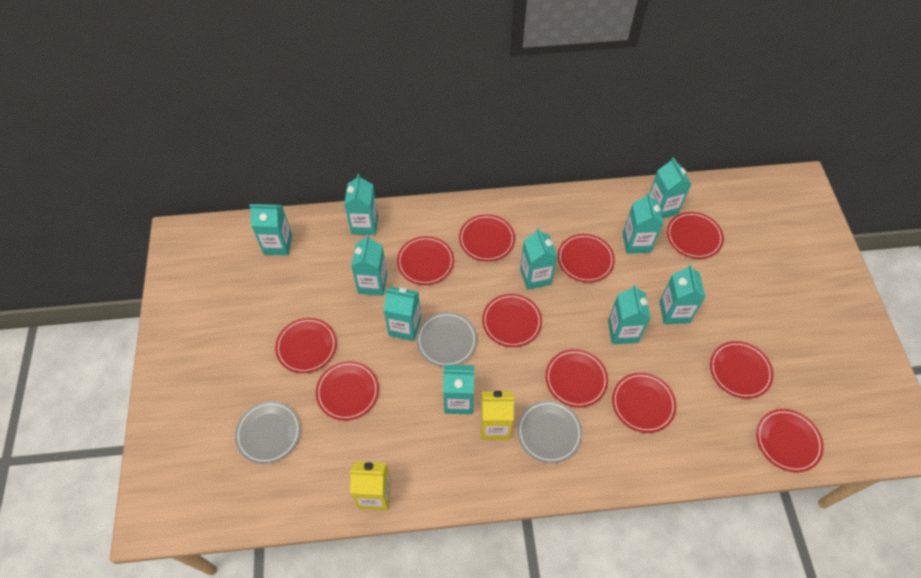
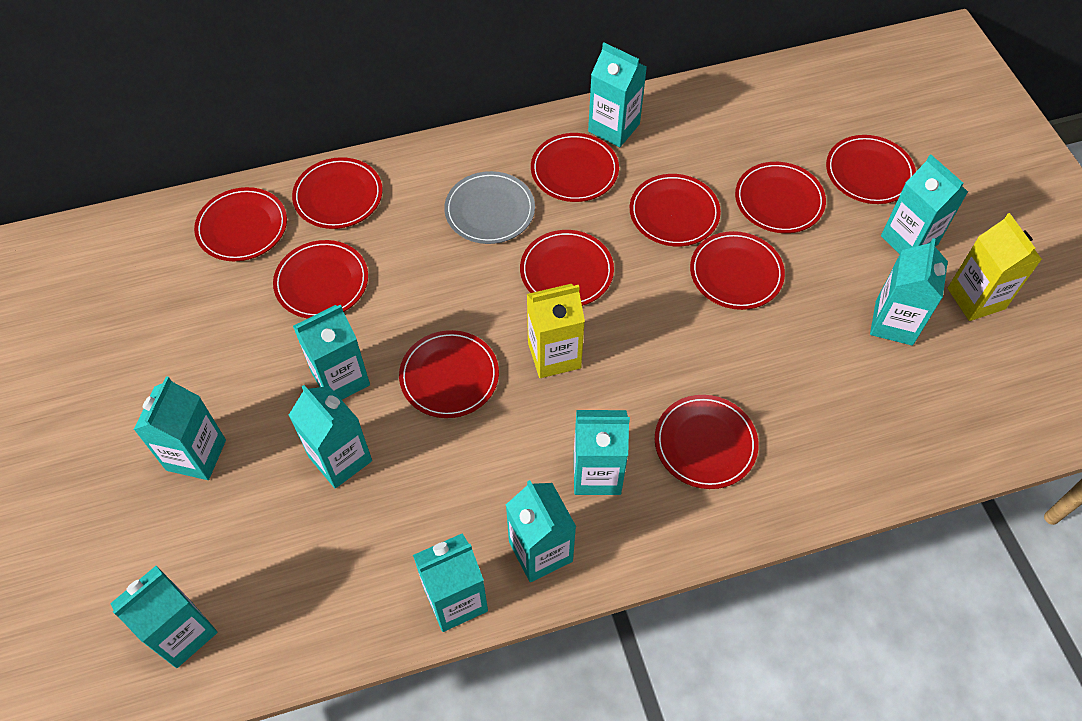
grey plate: 3 -> 1

